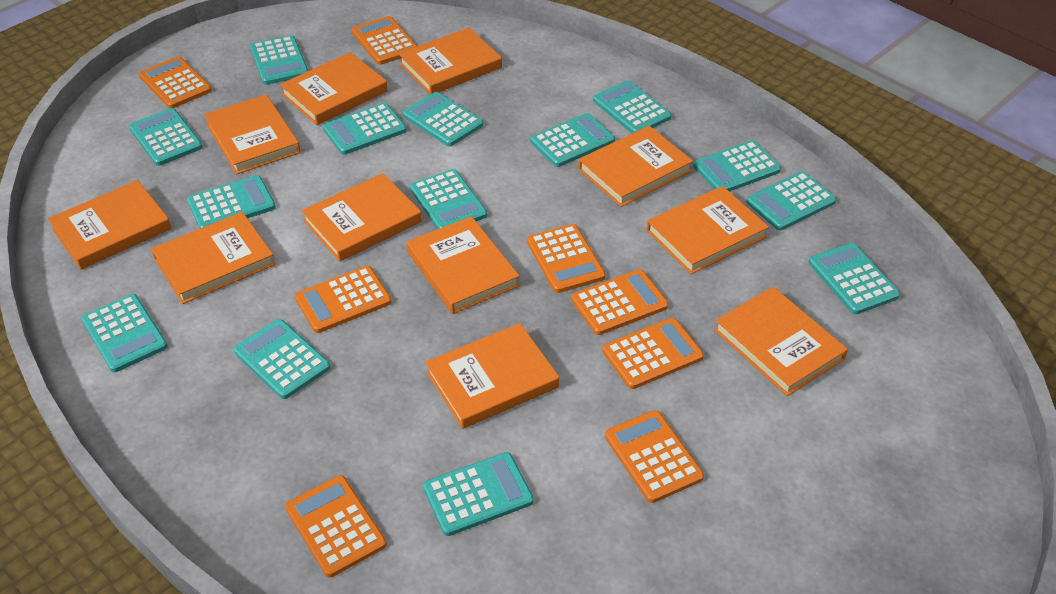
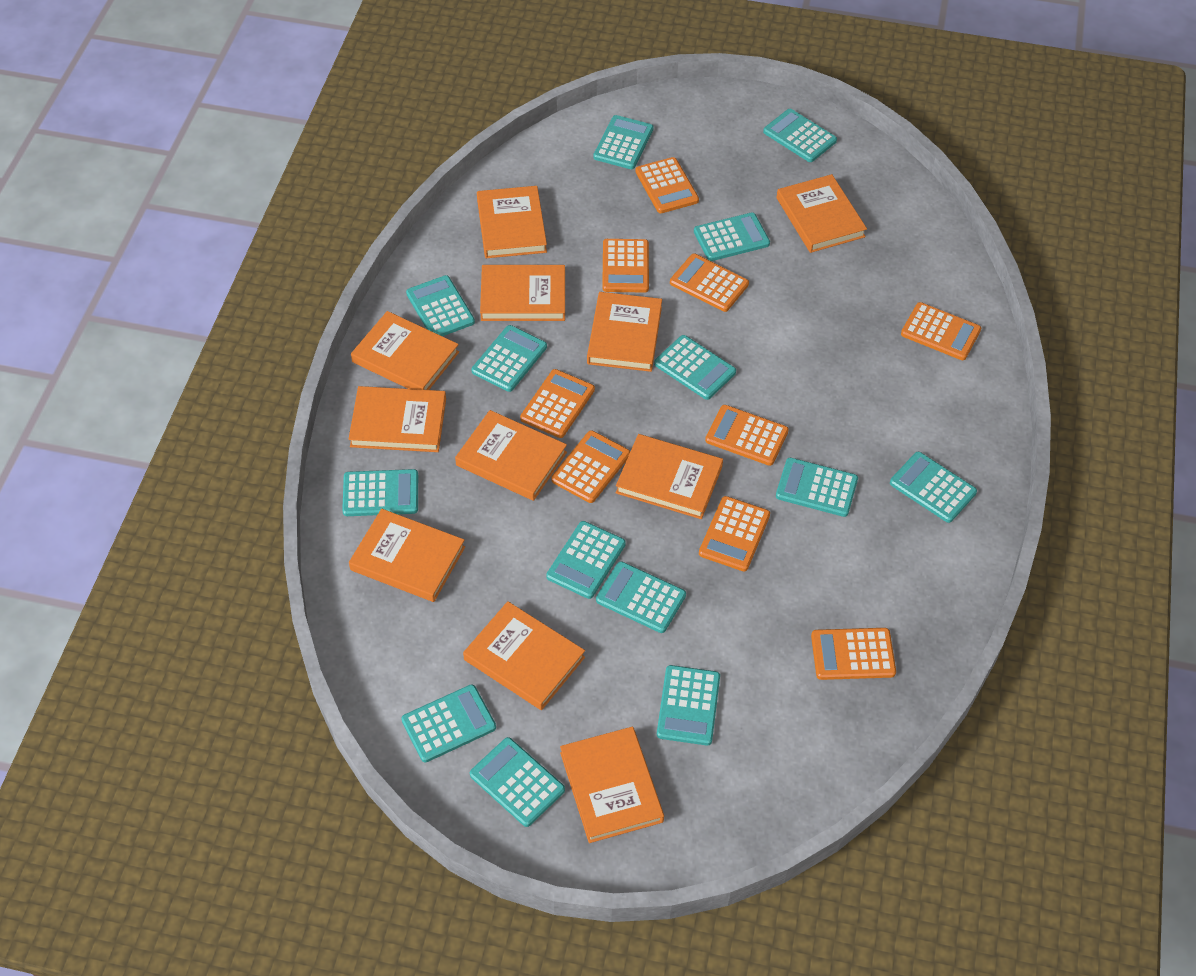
orange calculator: 8 -> 9

